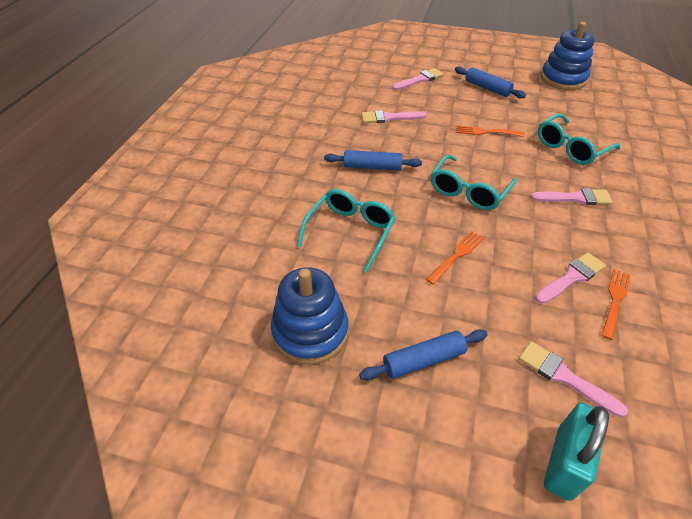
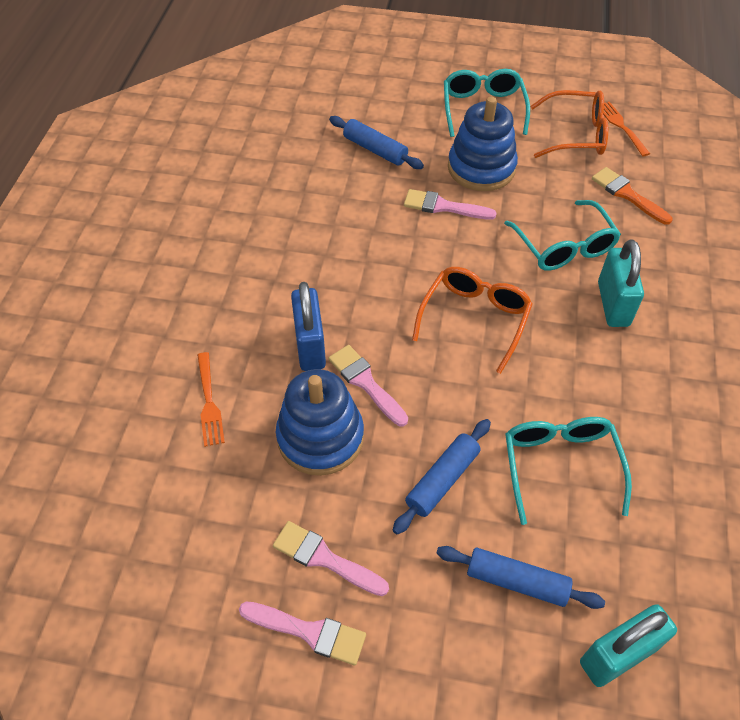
blue padlock: 0 -> 1
orange brush: 0 -> 1
orange fork: 3 -> 2
orange glasses: 0 -> 2
pink brush: 5 -> 4
turquoise padlock: 1 -> 2

